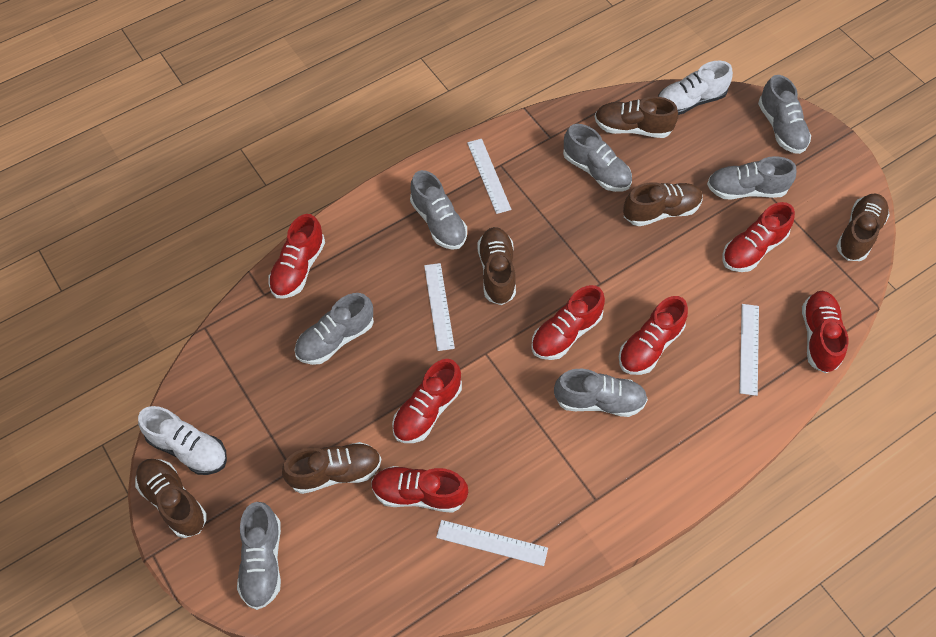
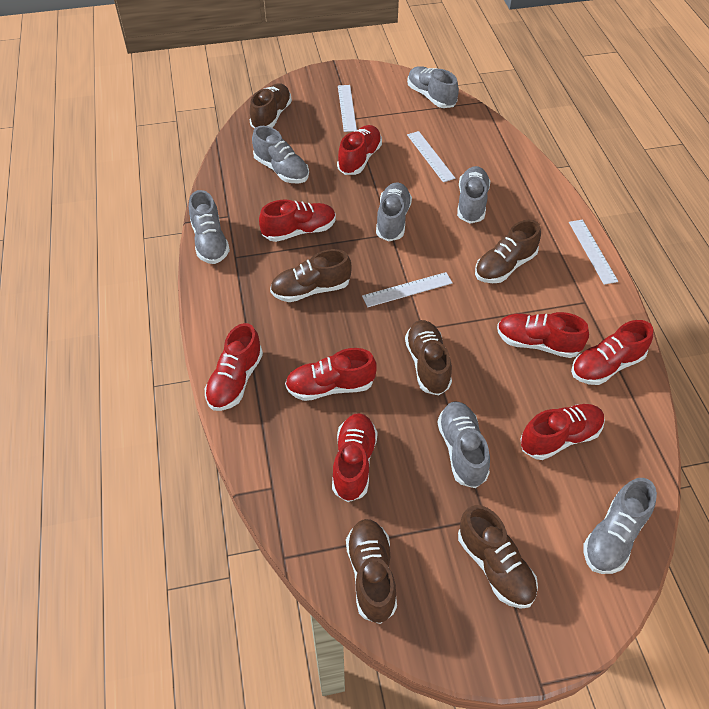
red shoe: 7 -> 8
white shoe: 2 -> 0

